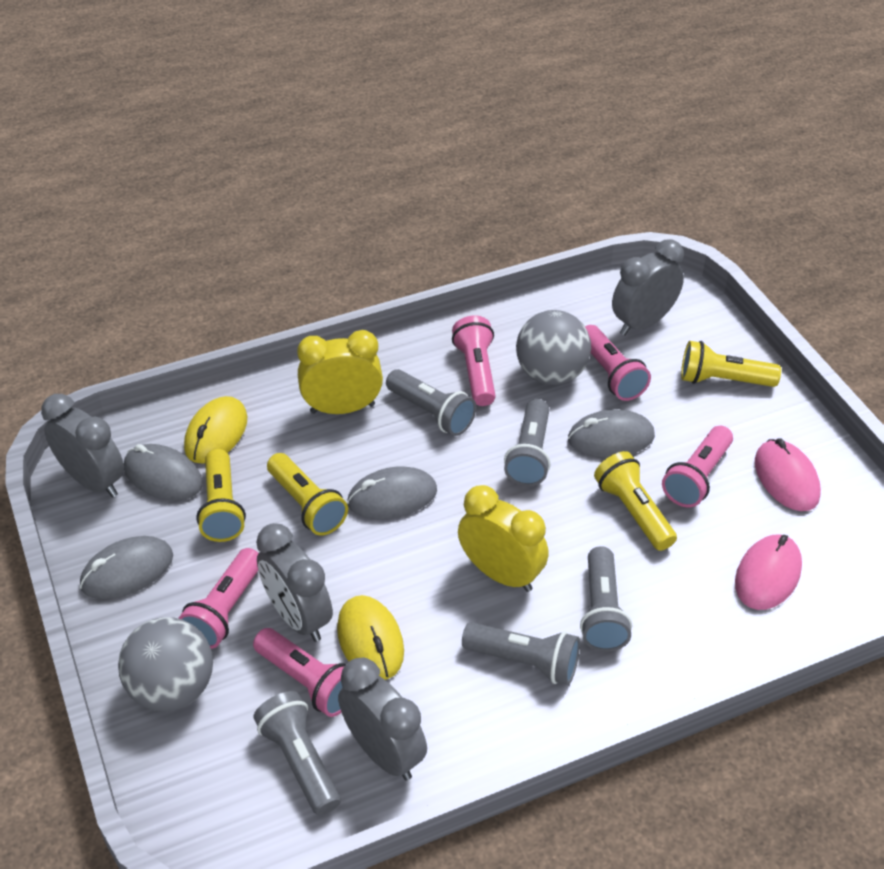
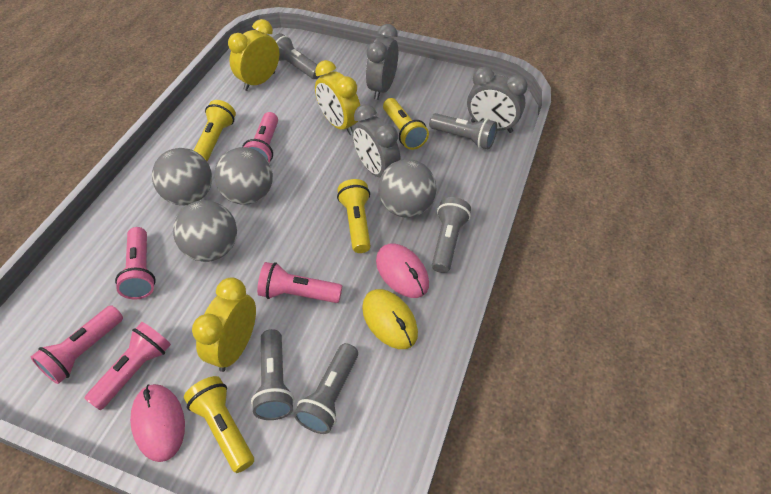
grey ball: 2 -> 4
grey clock: 4 -> 3
grey mouse: 4 -> 0
yellow clock: 2 -> 3
yellow mouse: 2 -> 1

